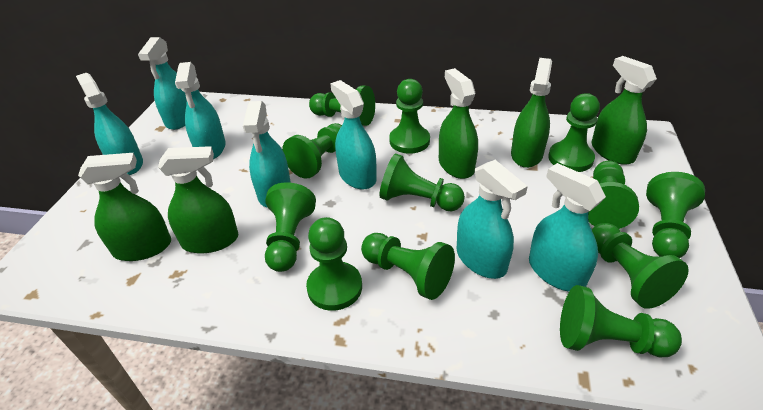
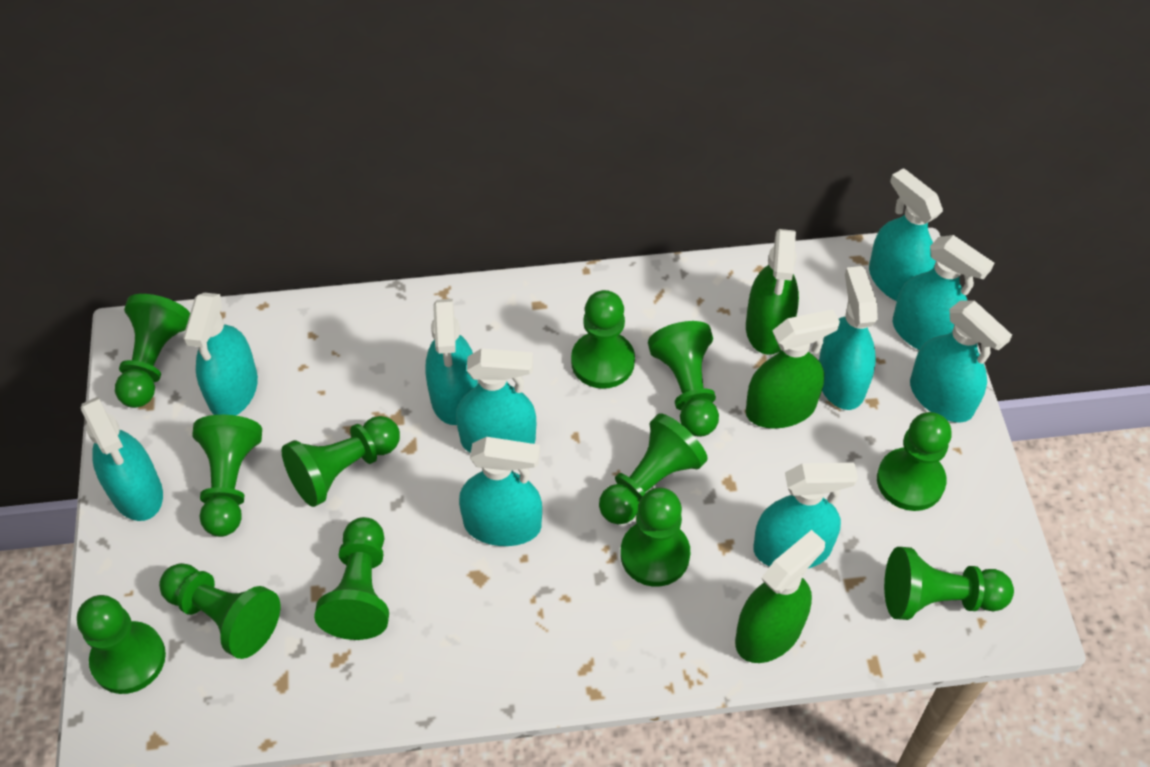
green spray bottle: 5 -> 3
turquoise spray bottle: 7 -> 10

